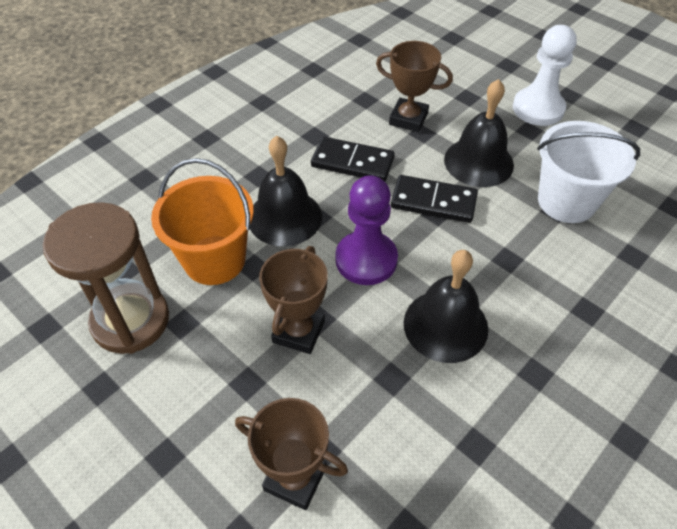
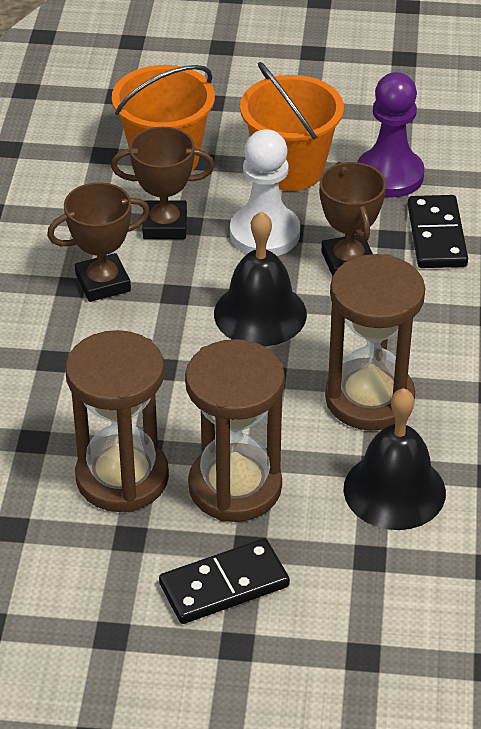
black bell: 3 -> 2
brown hourglass: 1 -> 3
orange bucket: 1 -> 2
white bucket: 1 -> 0

